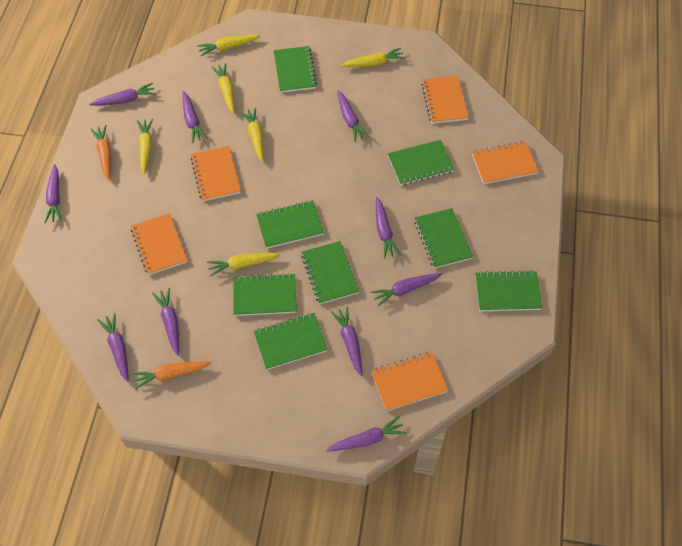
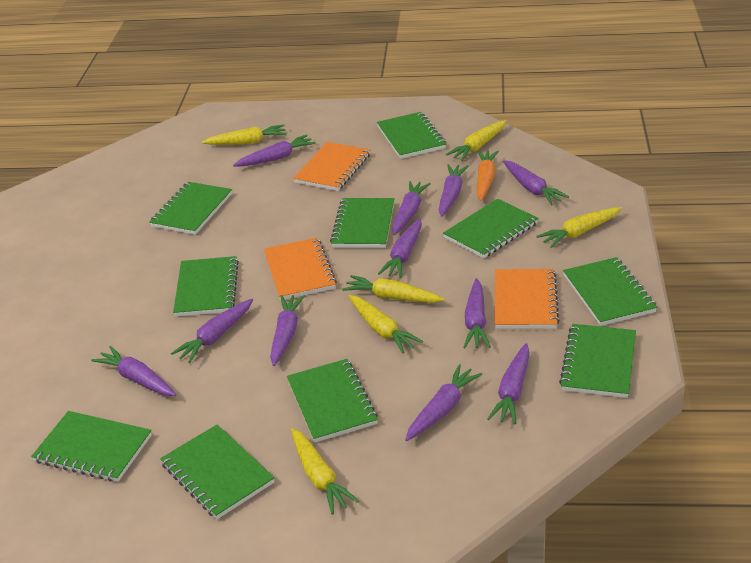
green notebook: 8 -> 10
orange carrot: 2 -> 1
orange notebook: 5 -> 3
purple carrot: 10 -> 11

